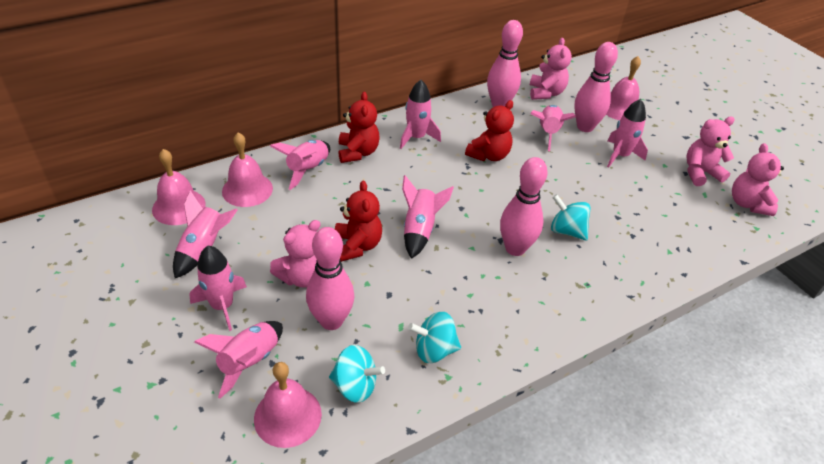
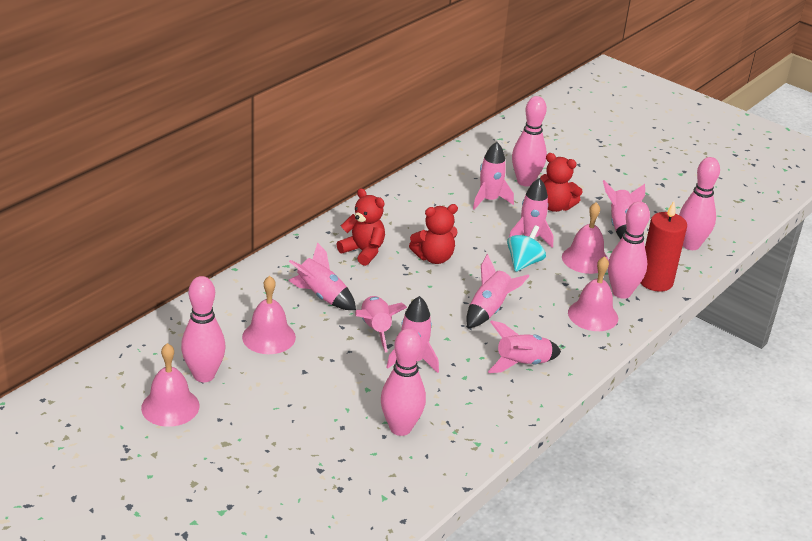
pink bowling pin: 4 -> 5
pink teddy bear: 4 -> 0
red candle: 0 -> 1
turquoise spinning top: 3 -> 1

